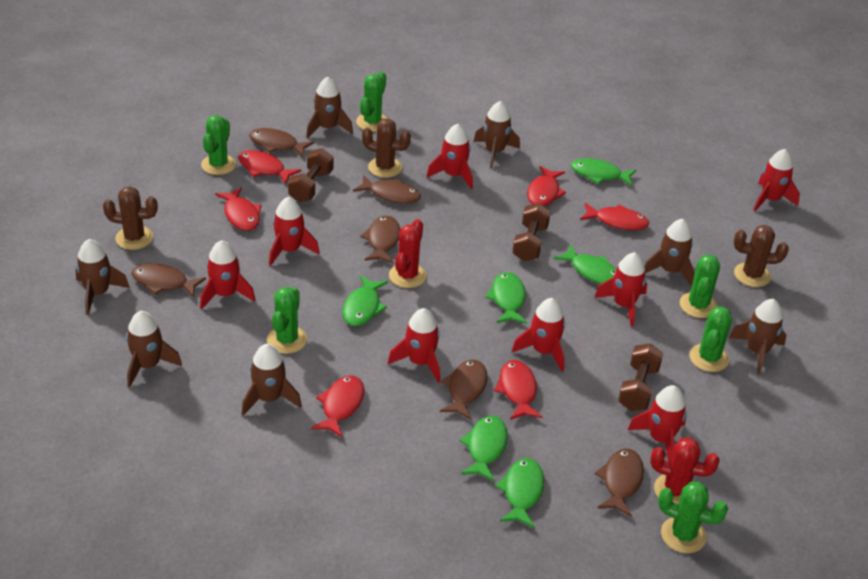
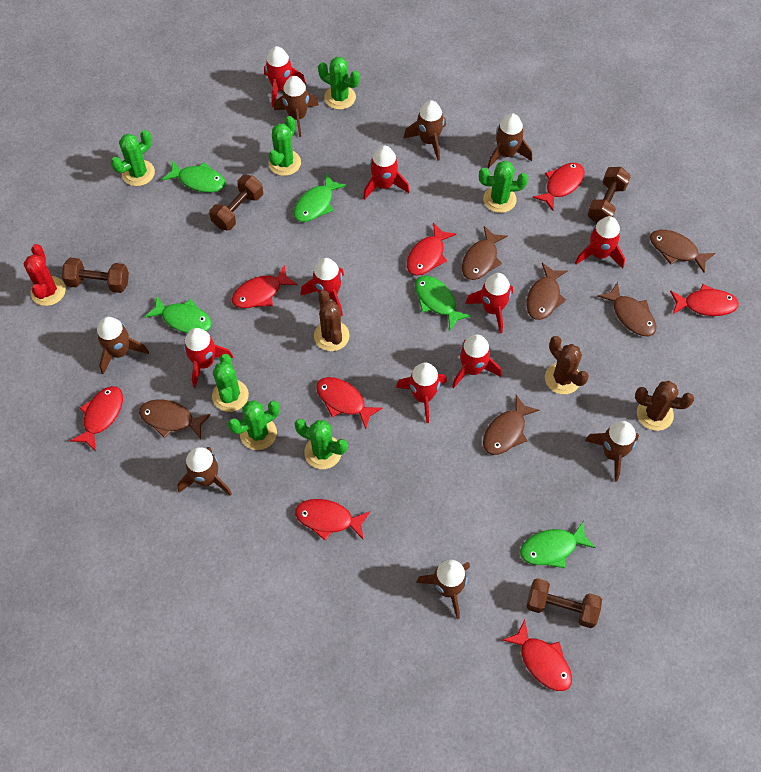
brown dumbbell: 3 -> 4
green cactus: 6 -> 7
green fish: 6 -> 5
red cactus: 2 -> 1
red fish: 6 -> 8

